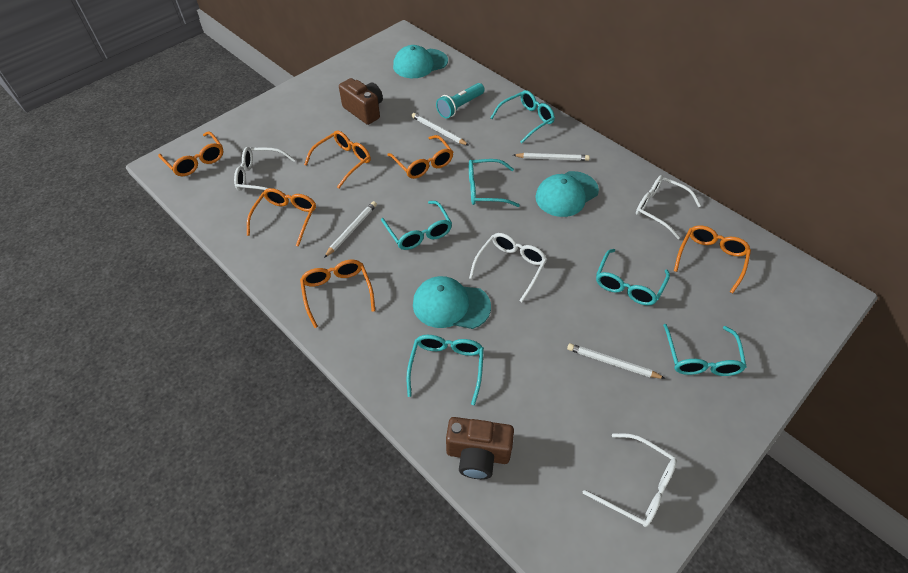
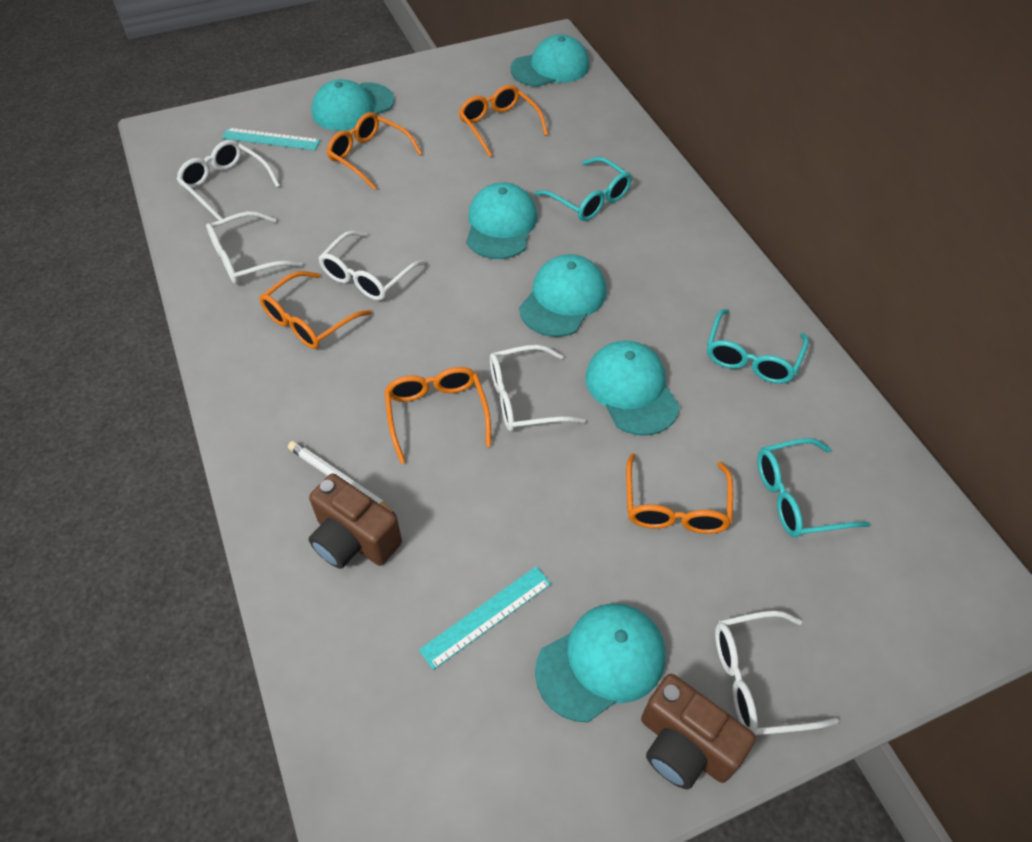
orange glasses: 6 -> 5
turquoise cap: 3 -> 6
turquoise flashlight: 1 -> 0
turquoise glasses: 6 -> 3
turquoise ruler: 0 -> 2
white glasses: 4 -> 5
white pencil: 4 -> 1

